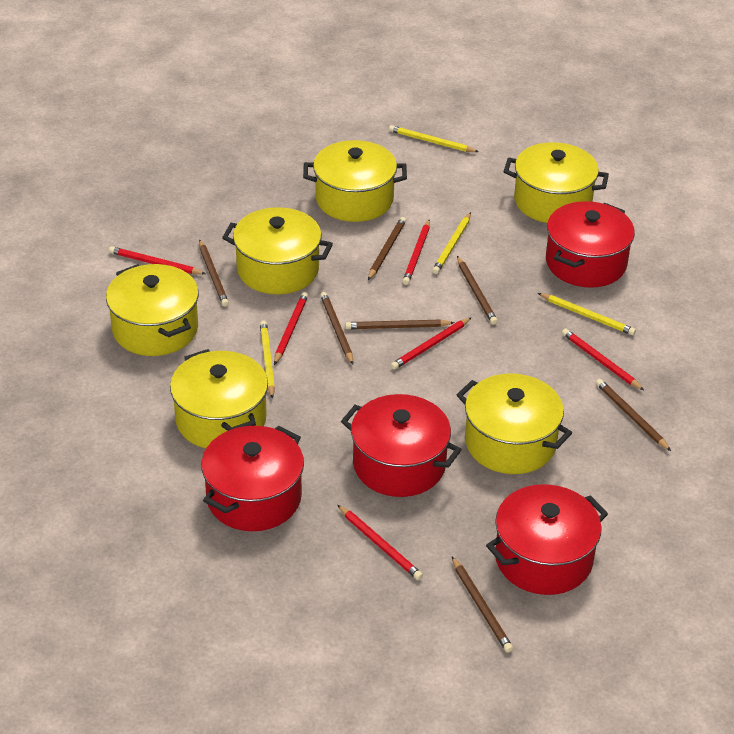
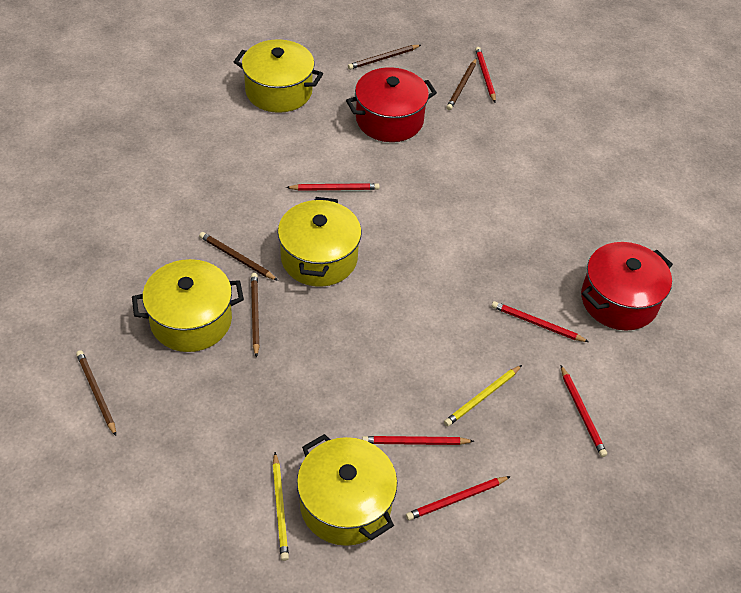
brown pencil: 7 -> 5
red pot: 4 -> 2
yellow pencil: 4 -> 2
yellow pot: 6 -> 4

